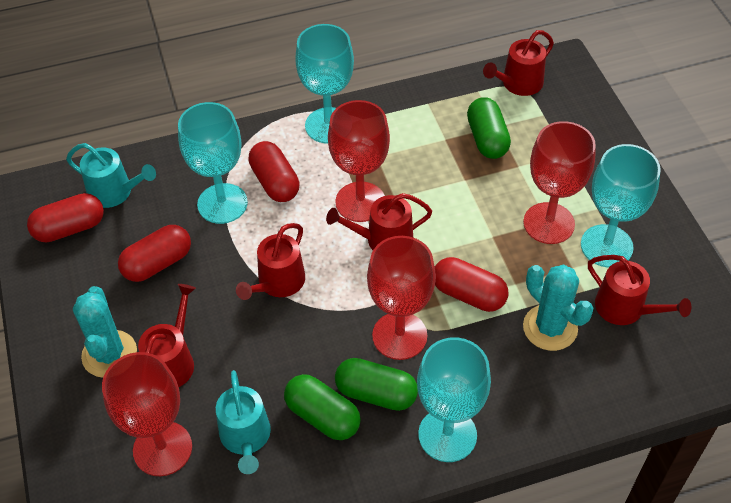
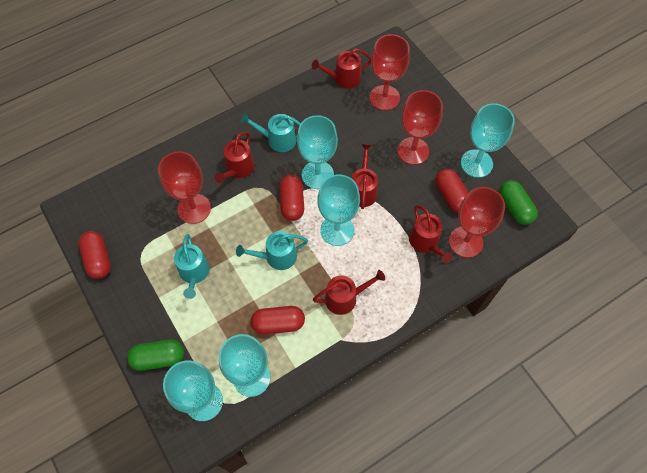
green capsule: 3 -> 2
turquoise cactus: 2 -> 0
turquoise goblet: 4 -> 5
turquoise watering can: 2 -> 3

